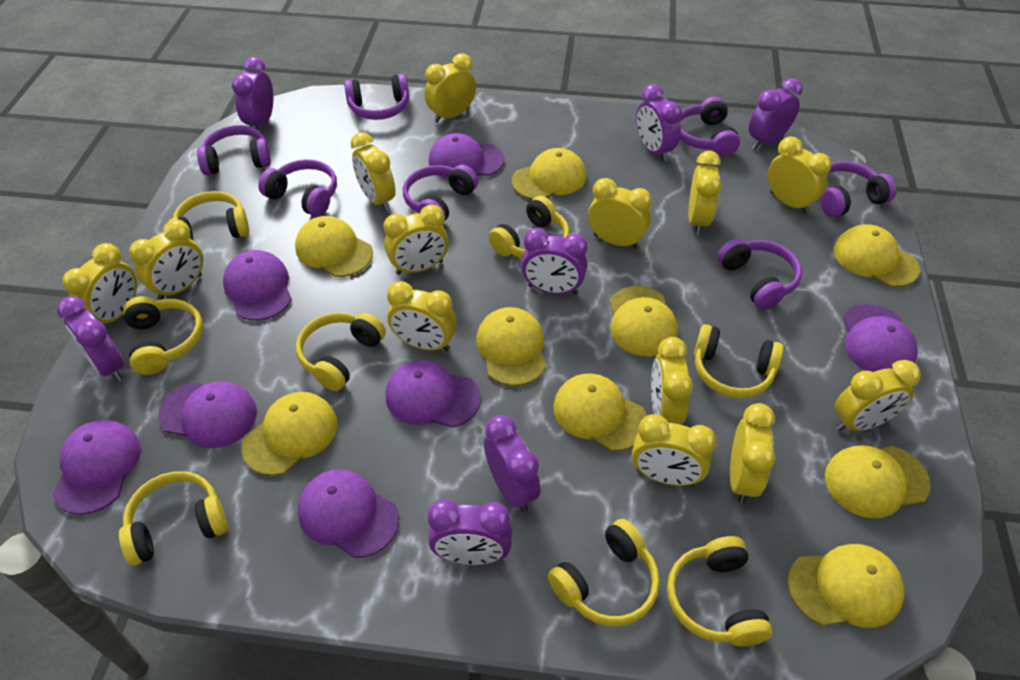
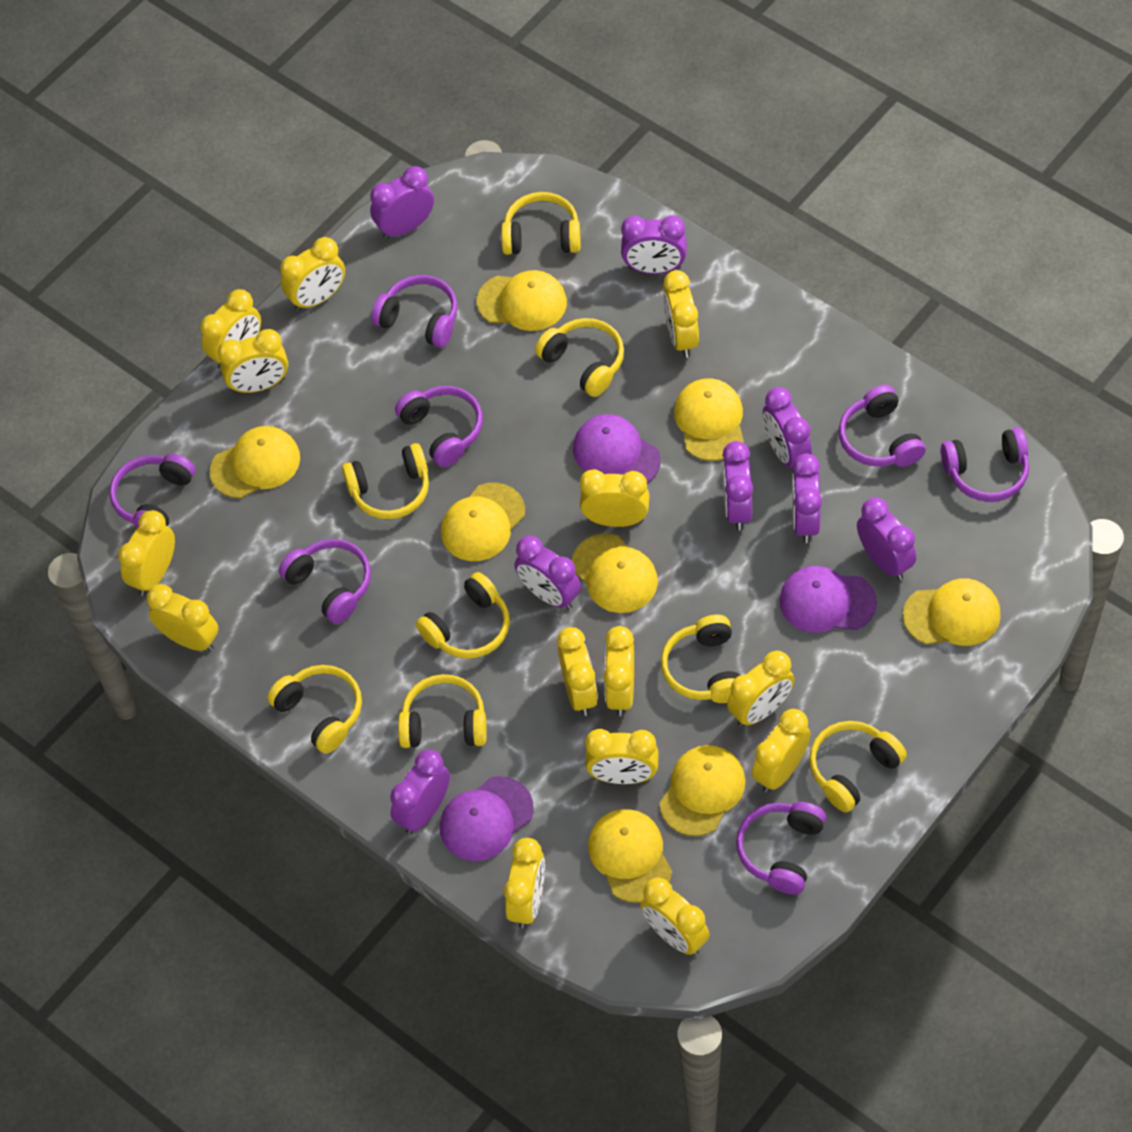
purple cap: 7 -> 3
purple clock: 7 -> 8
yellow cap: 9 -> 8
yellow clock: 13 -> 14

